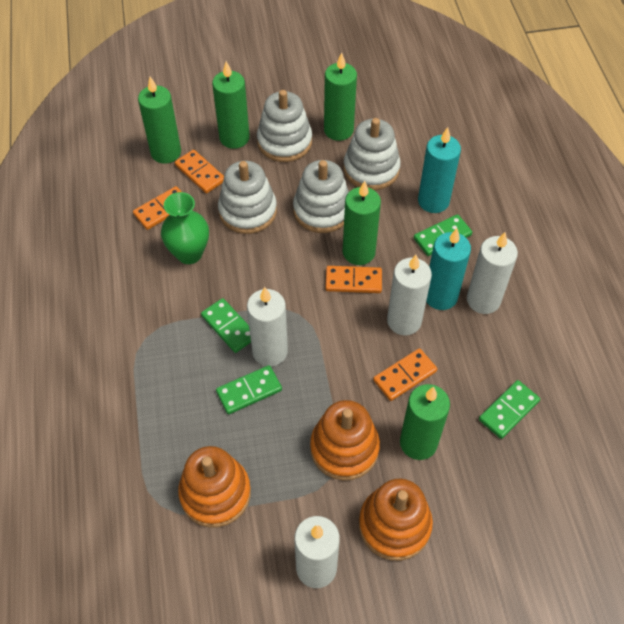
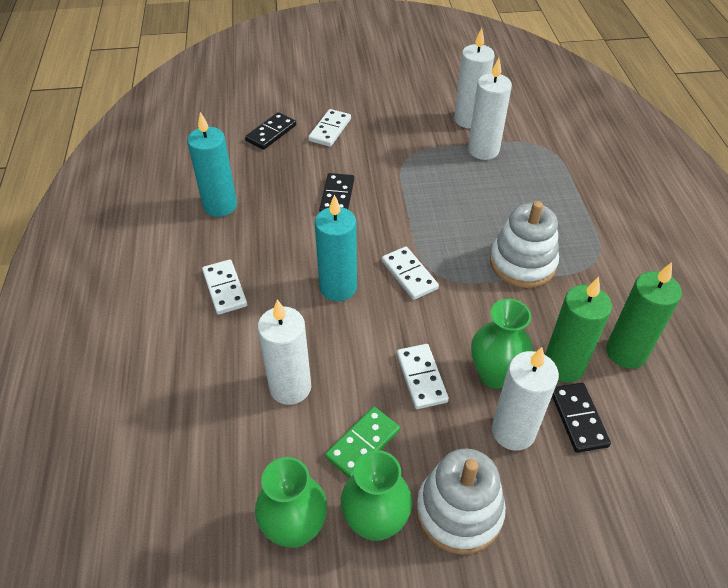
black domino: 0 -> 3
green candle: 5 -> 2
green domino: 4 -> 1
green vase: 1 -> 3
orange domino: 4 -> 0
orange stacking toy: 3 -> 0
white domino: 0 -> 4
white stacking toy: 4 -> 2

